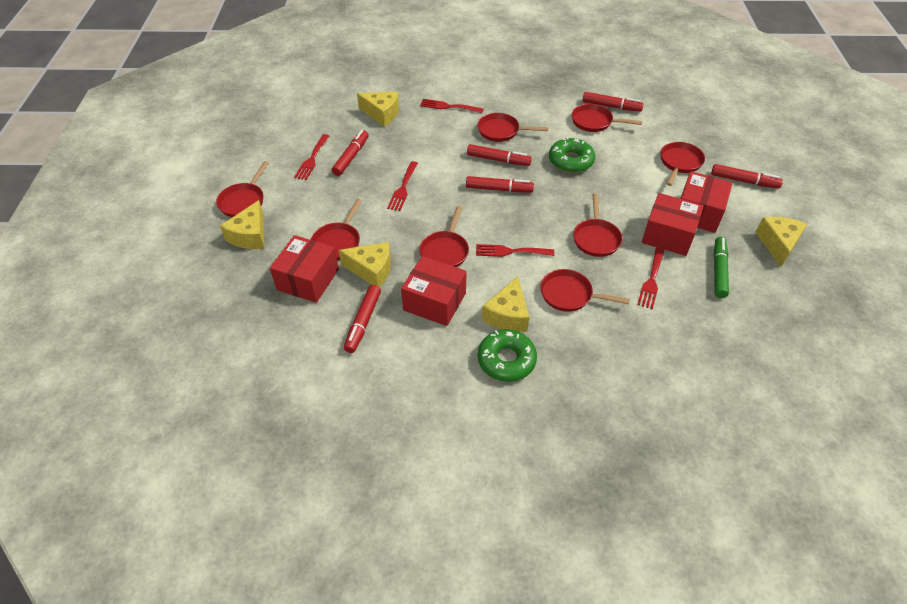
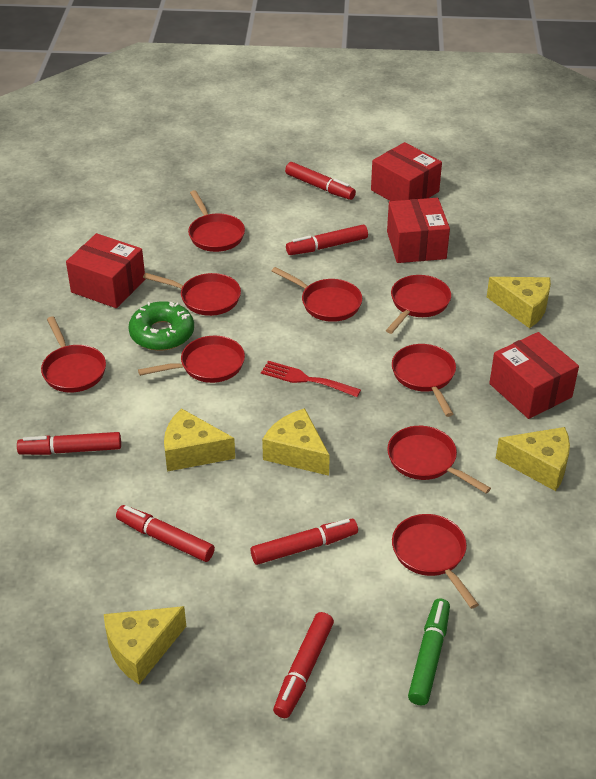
green donut: 2 -> 1
red fork: 5 -> 1
red pan: 8 -> 9

